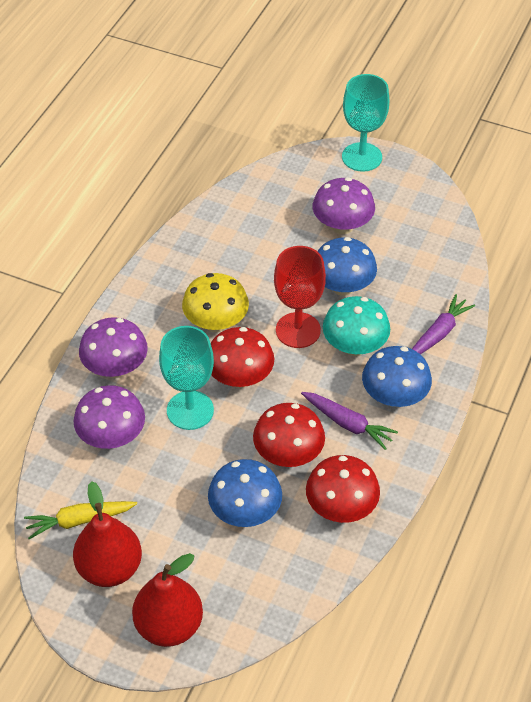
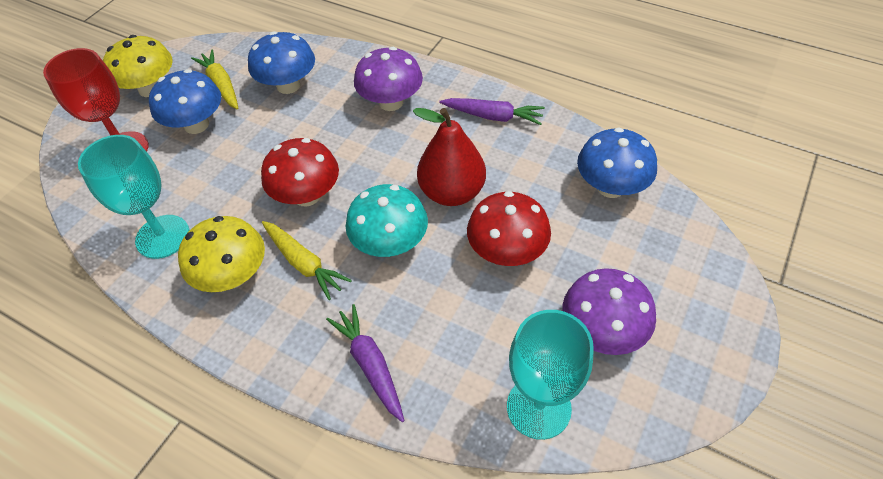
purple mushroom: 3 -> 2
red mushroom: 3 -> 2
red pear: 2 -> 1
yellow carrot: 1 -> 2
yellow mushroom: 1 -> 2

